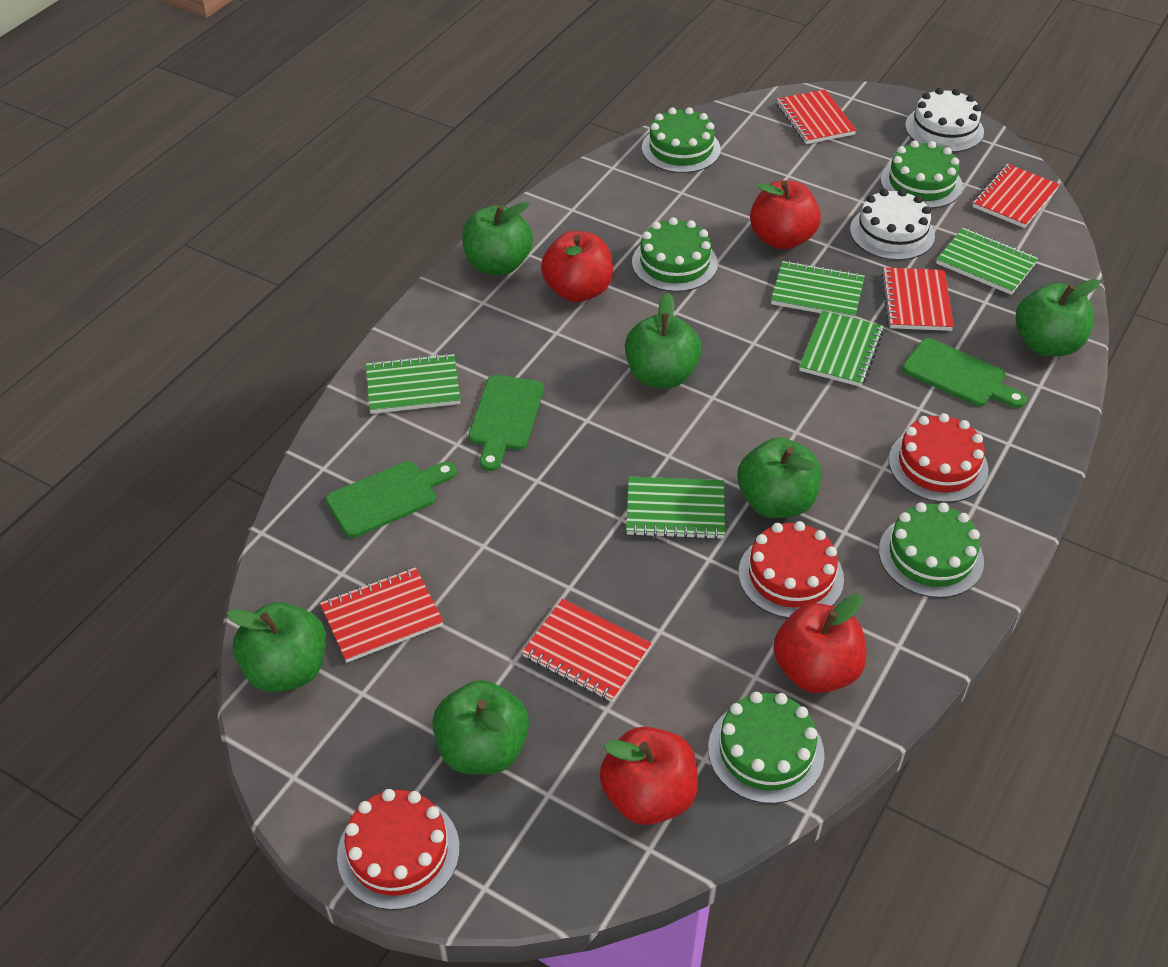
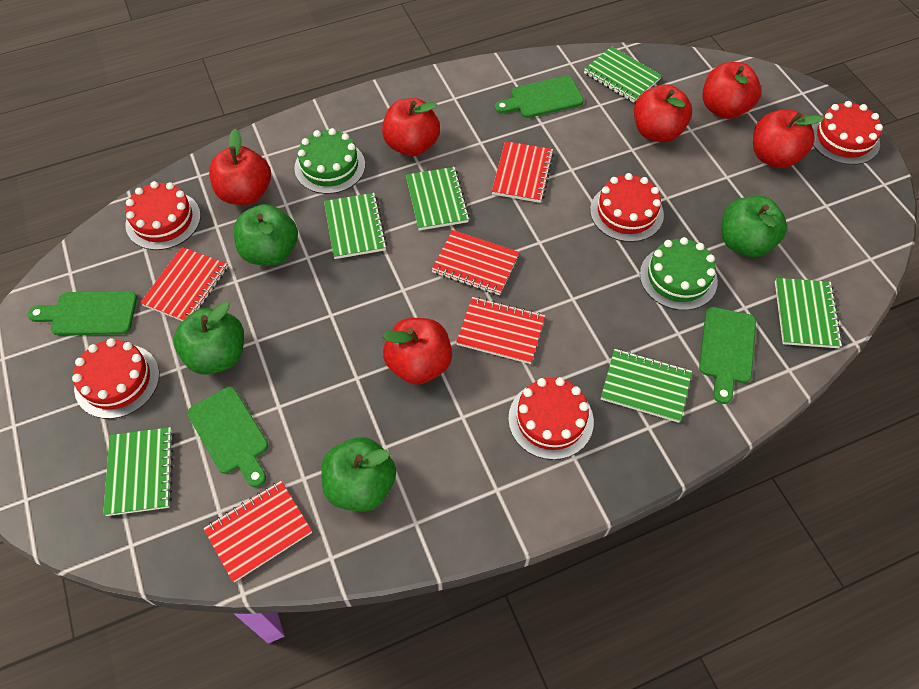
green apple: 6 -> 4
green cake: 5 -> 2
green cutting board: 3 -> 4
green notebook: 5 -> 6
red apple: 4 -> 6
red cake: 3 -> 5
white cake: 2 -> 0

